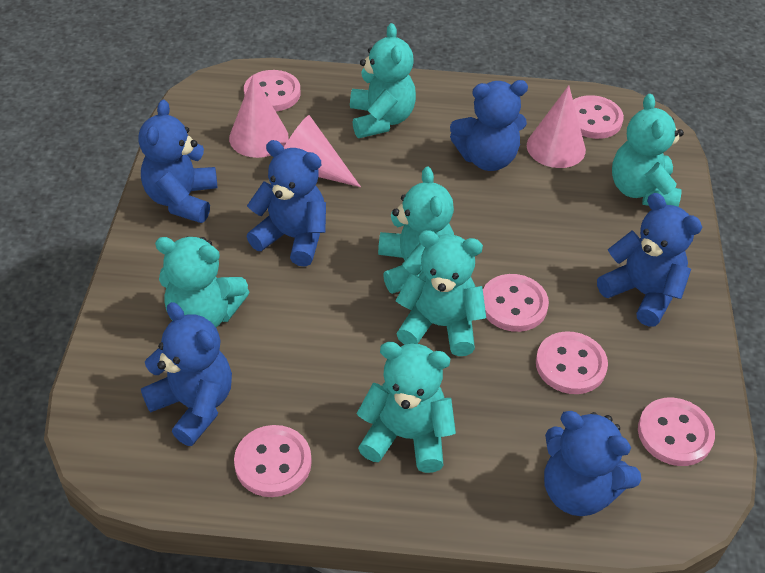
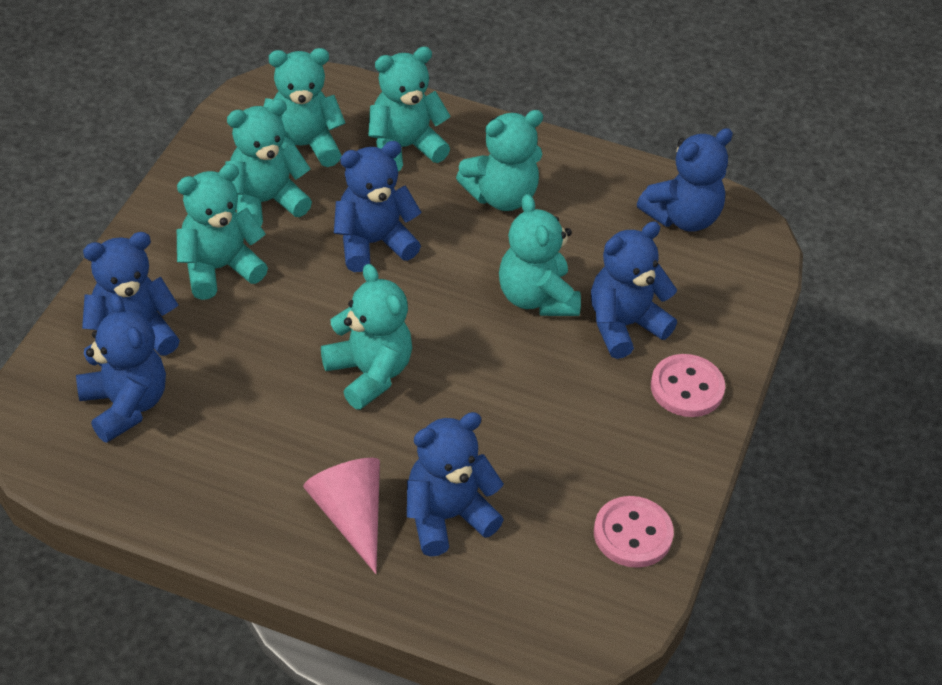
pink button: 6 -> 2
pink cone: 3 -> 1
turquoise teddy bear: 6 -> 7

